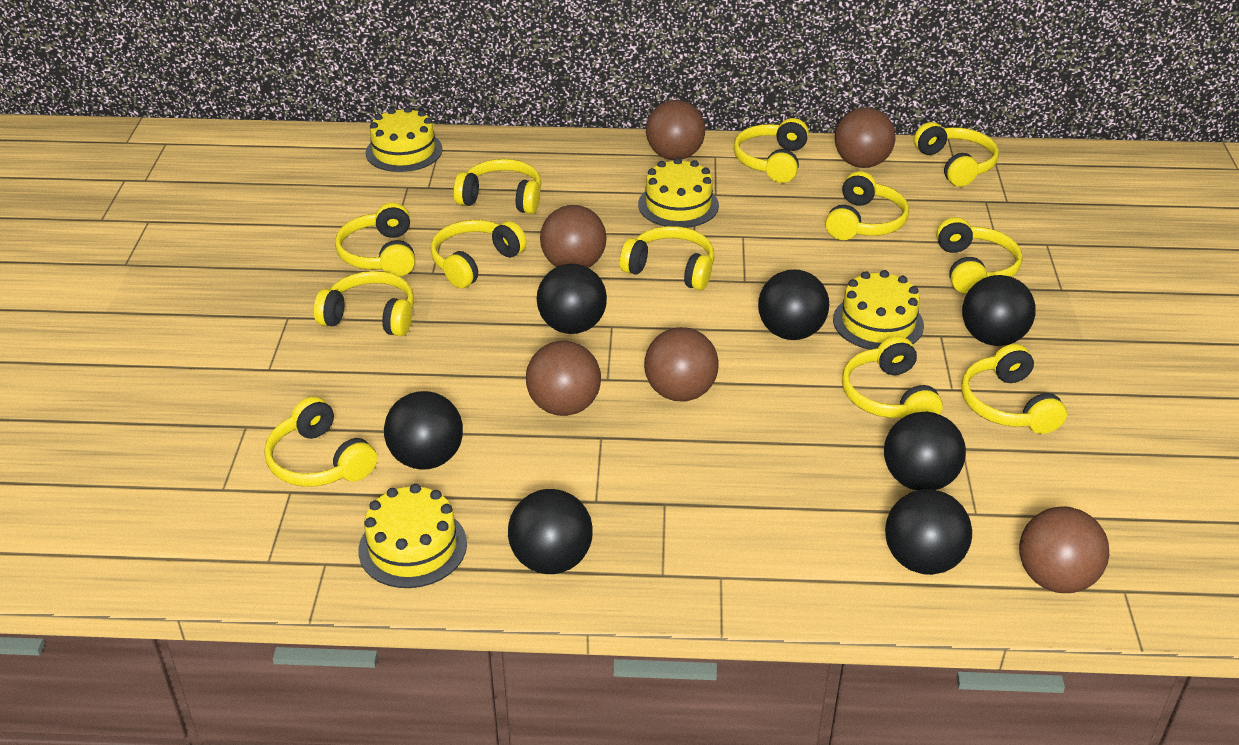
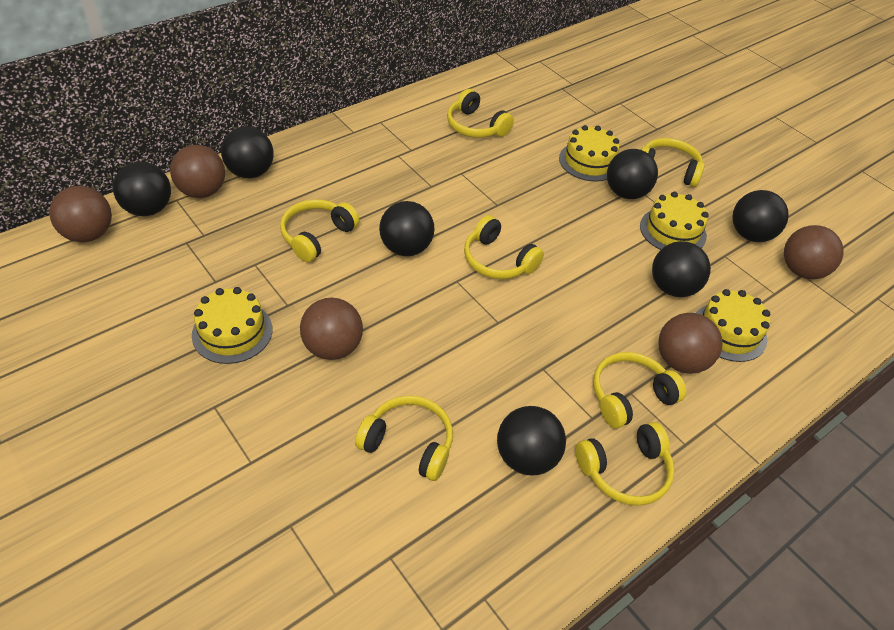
brown ball: 6 -> 5
yellow headphones: 12 -> 7

